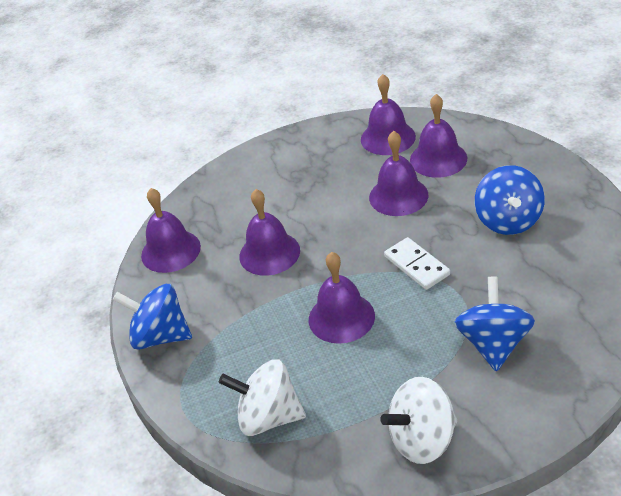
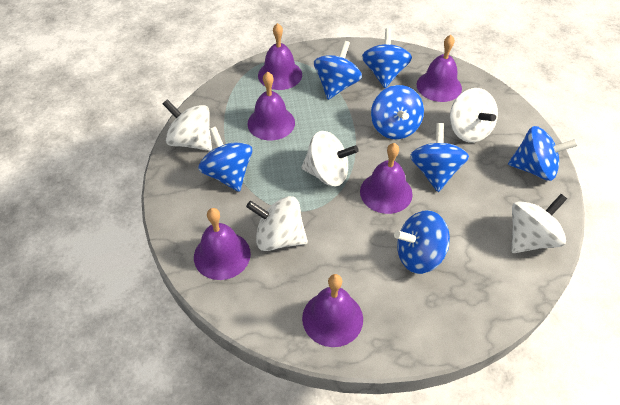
blue spinning top: 3 -> 7
white domino: 1 -> 0
white spinning top: 2 -> 5

